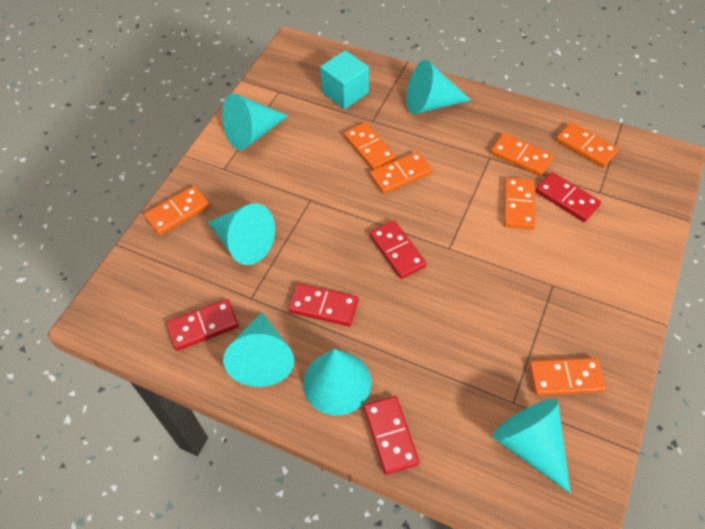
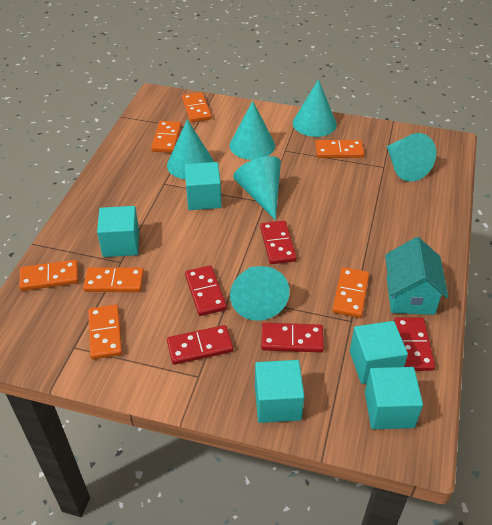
turquoise cube: 1 -> 5
turquoise house: 0 -> 1

